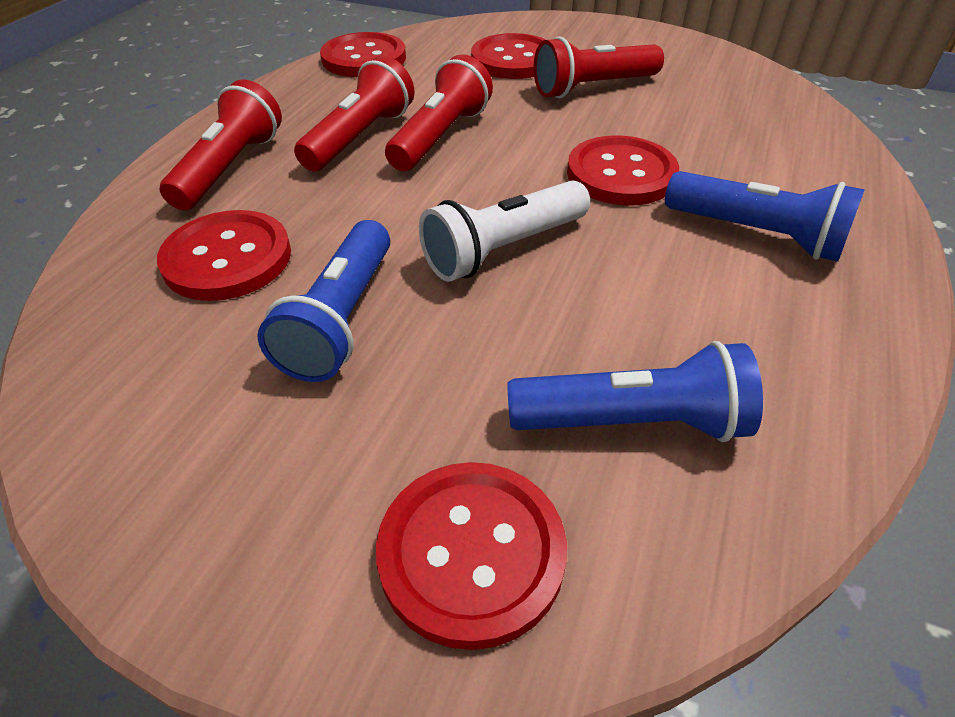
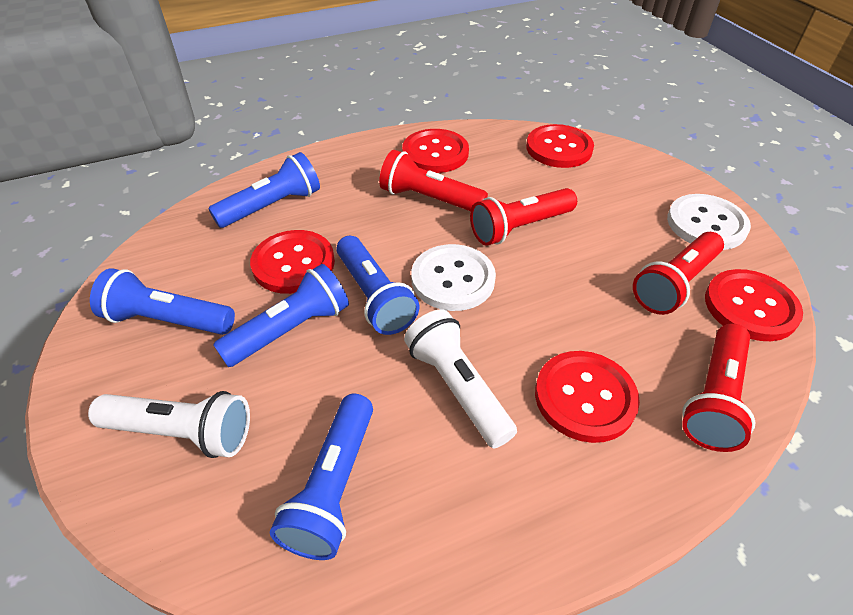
blue flashlight: 3 -> 5
white button: 0 -> 2
white flashlight: 1 -> 2

